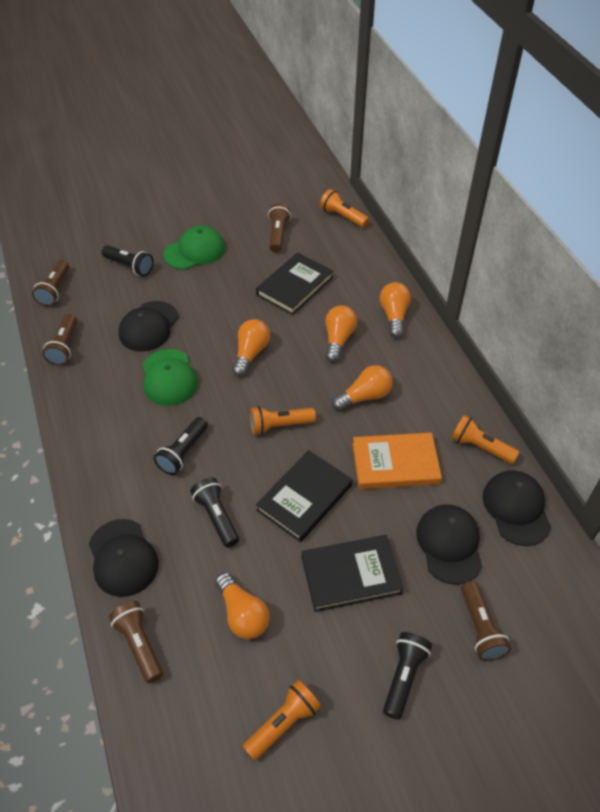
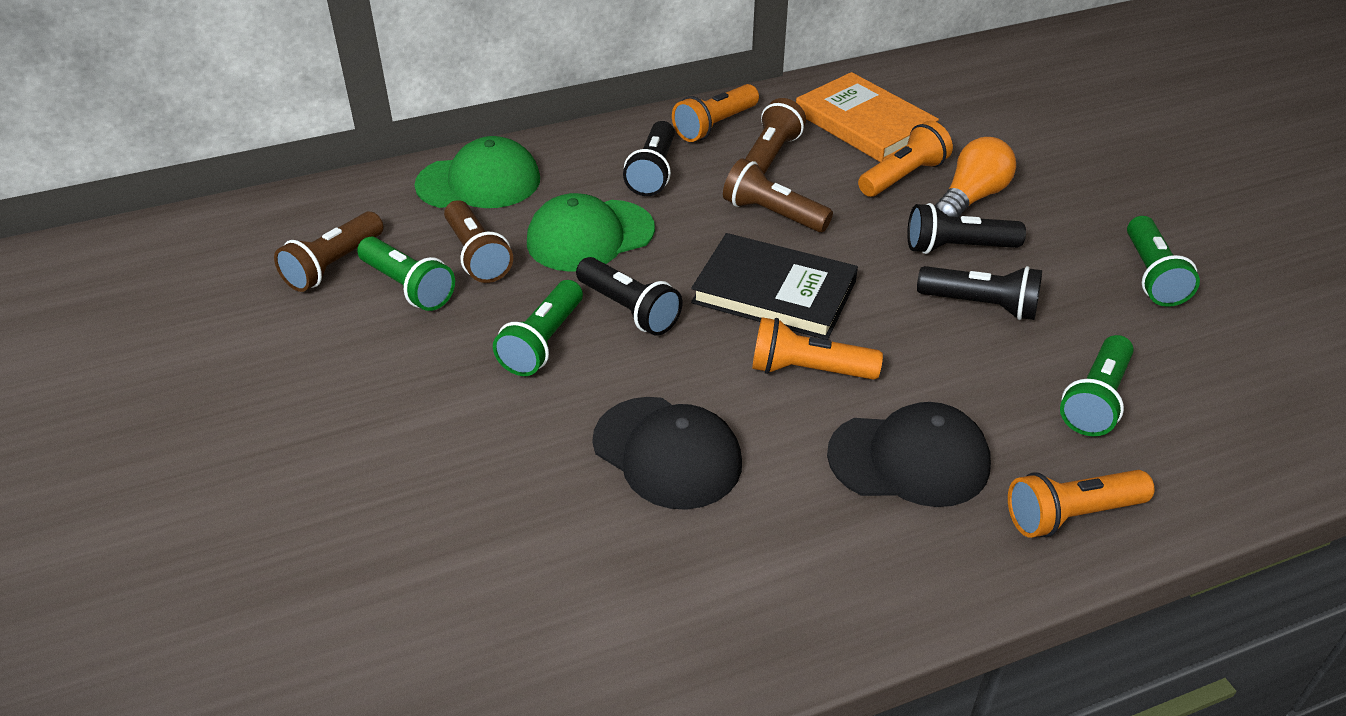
black book: 3 -> 1
black cap: 4 -> 2
brown flashlight: 5 -> 4
green flashlight: 0 -> 4
orange light bulb: 5 -> 1

